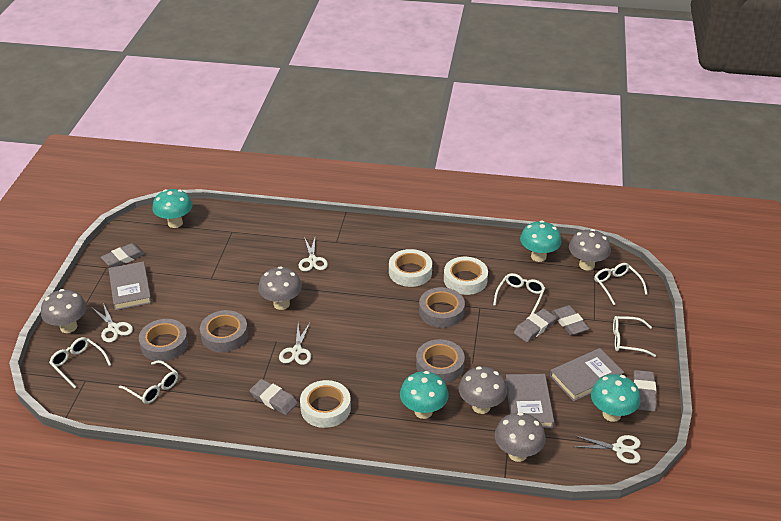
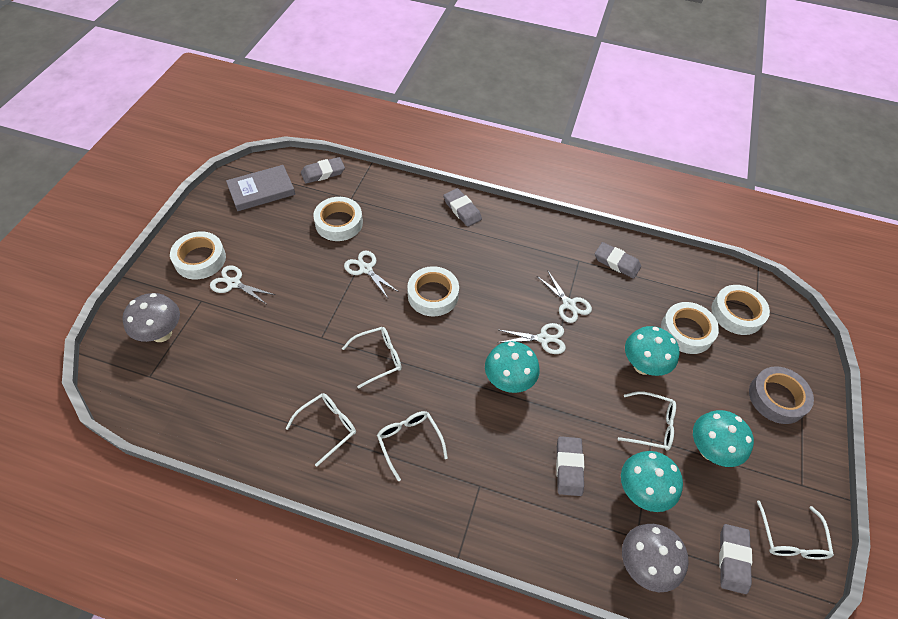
grey book: 3 -> 1
grey mushroom: 5 -> 2
grey tape: 4 -> 1
white tape: 3 -> 5

